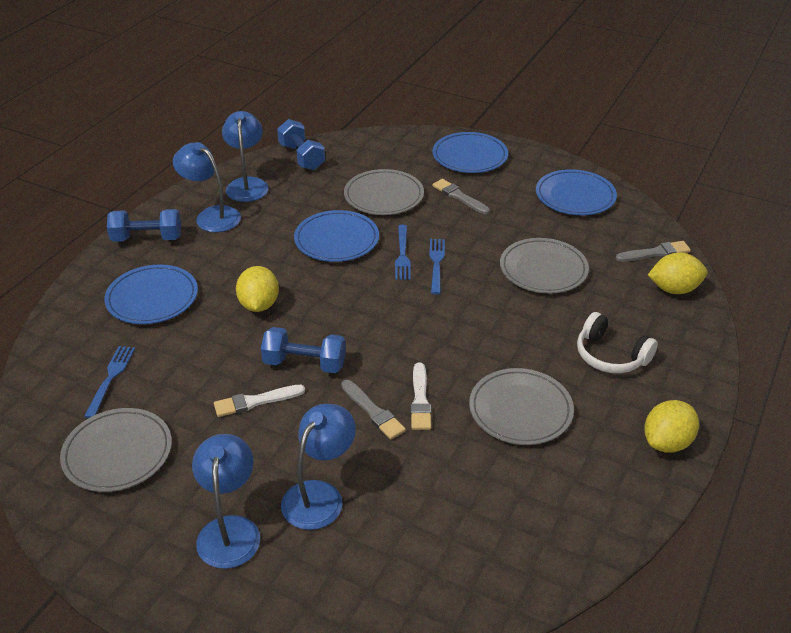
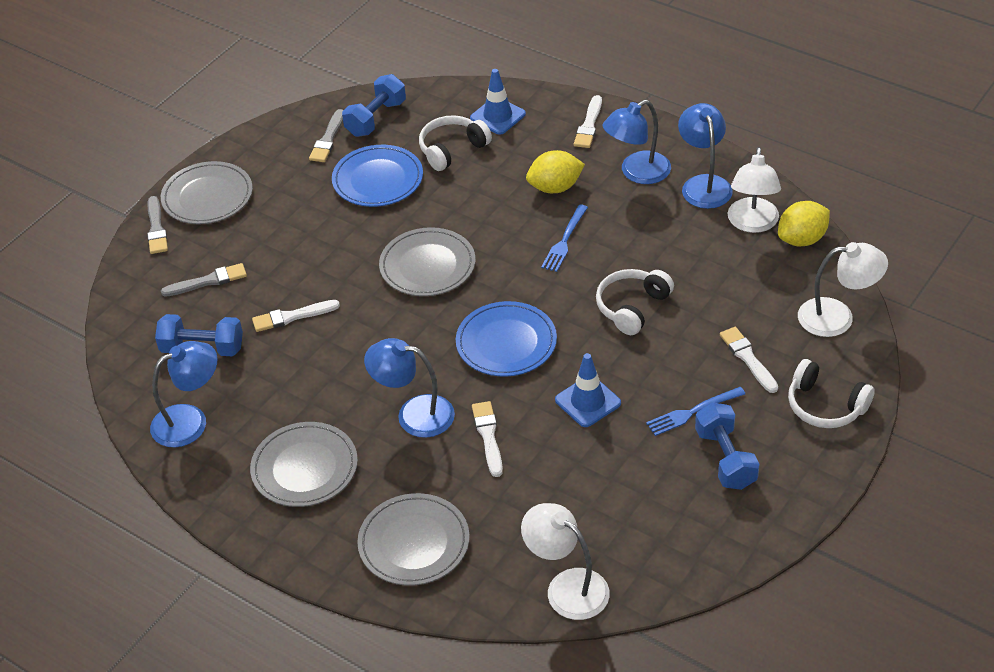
blue fork: 3 -> 2
blue plate: 4 -> 2
blue traffic cone: 0 -> 2
white brush: 2 -> 4
white headphones: 1 -> 3
white lamp: 0 -> 3
yellow lemon: 3 -> 2

